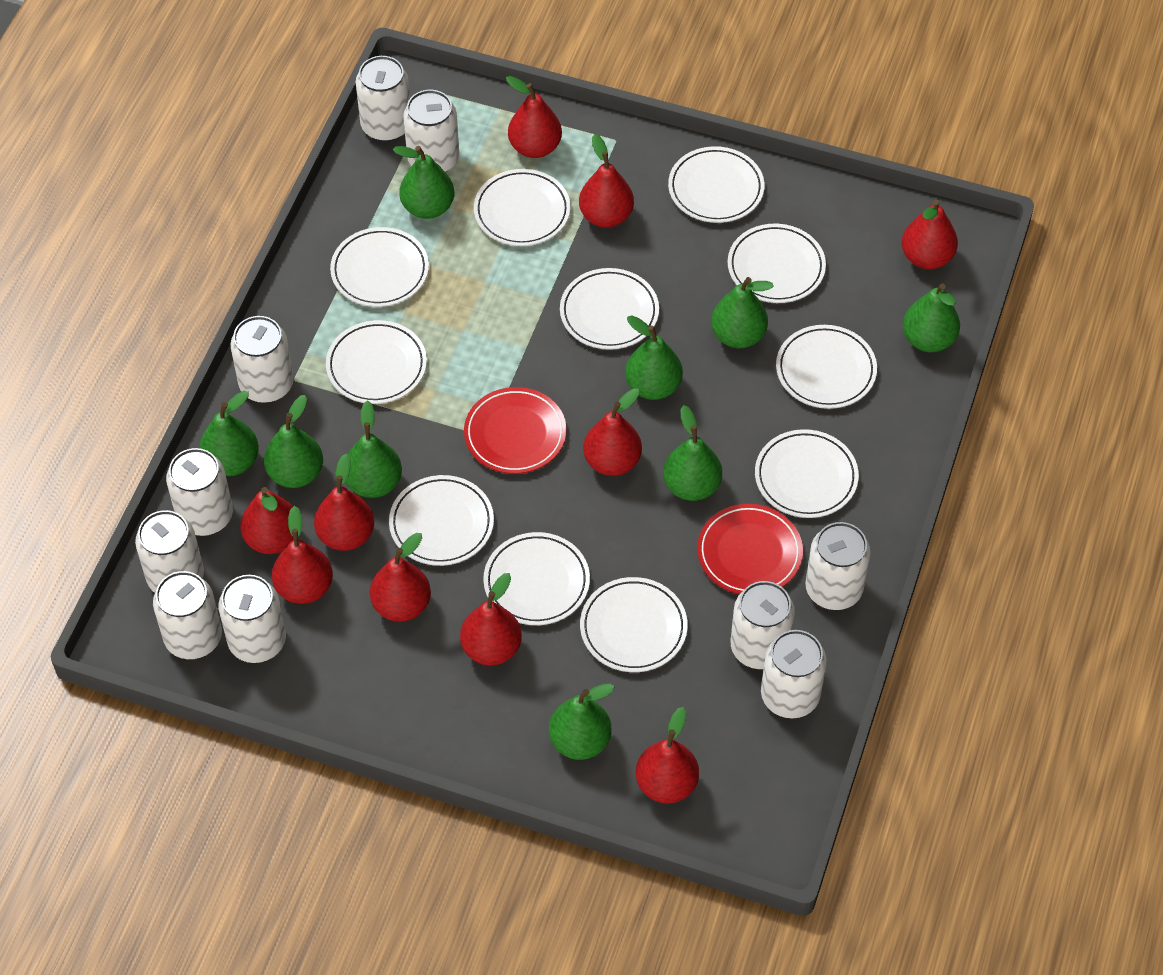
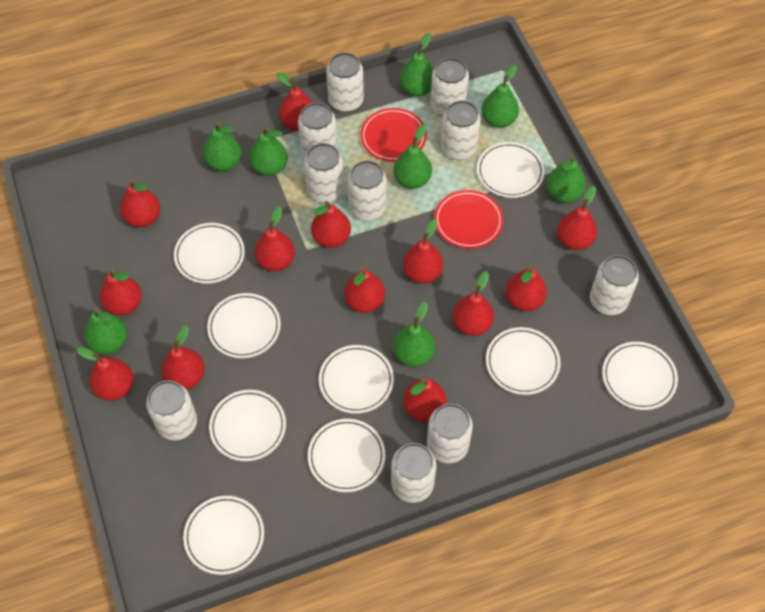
green pear: 9 -> 8
red pear: 10 -> 13
white plate: 11 -> 9

